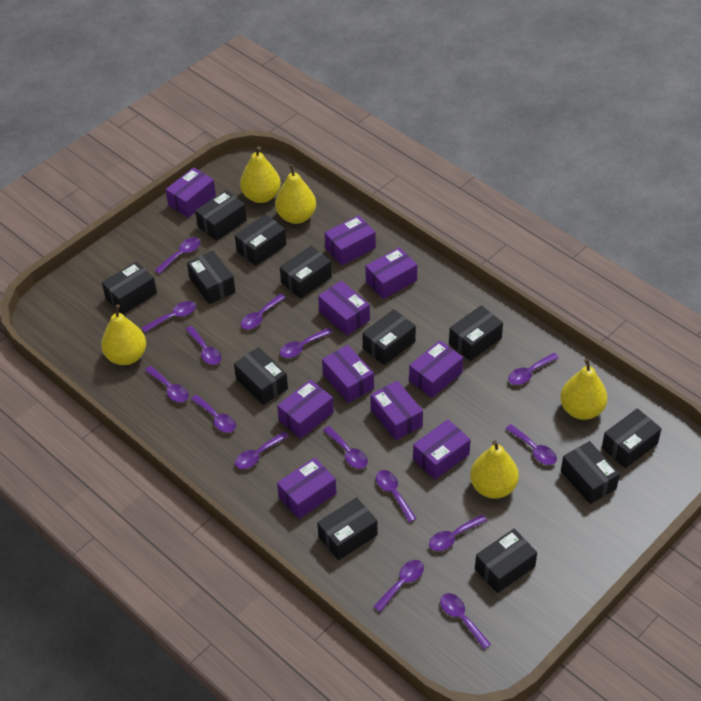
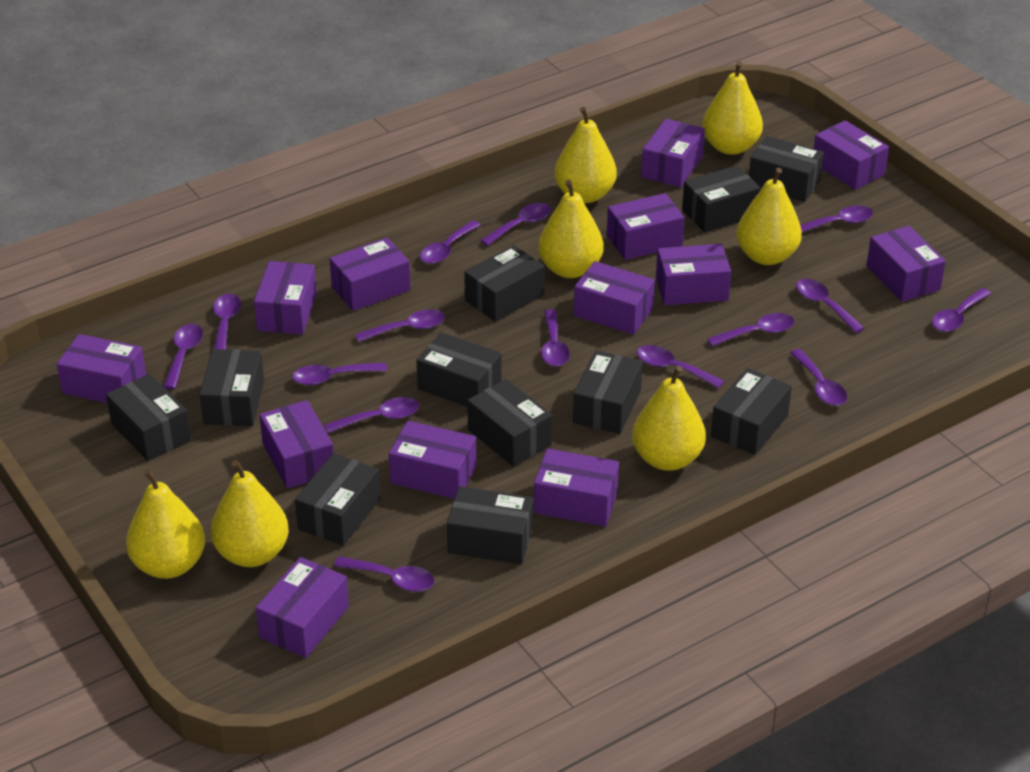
black box: 12 -> 11
purple box: 10 -> 13
yellow pear: 5 -> 7

